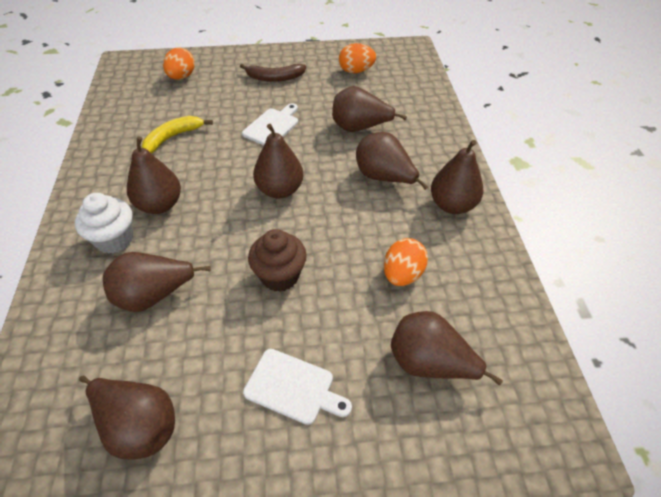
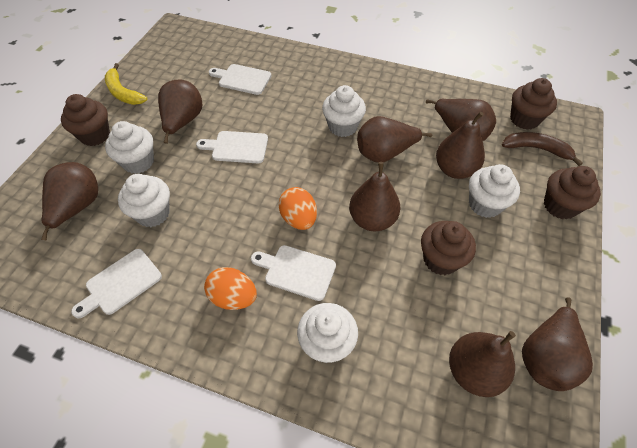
brown cupcake: 1 -> 4
orange egg: 3 -> 2
white cupcake: 1 -> 5
white cutting board: 2 -> 4

